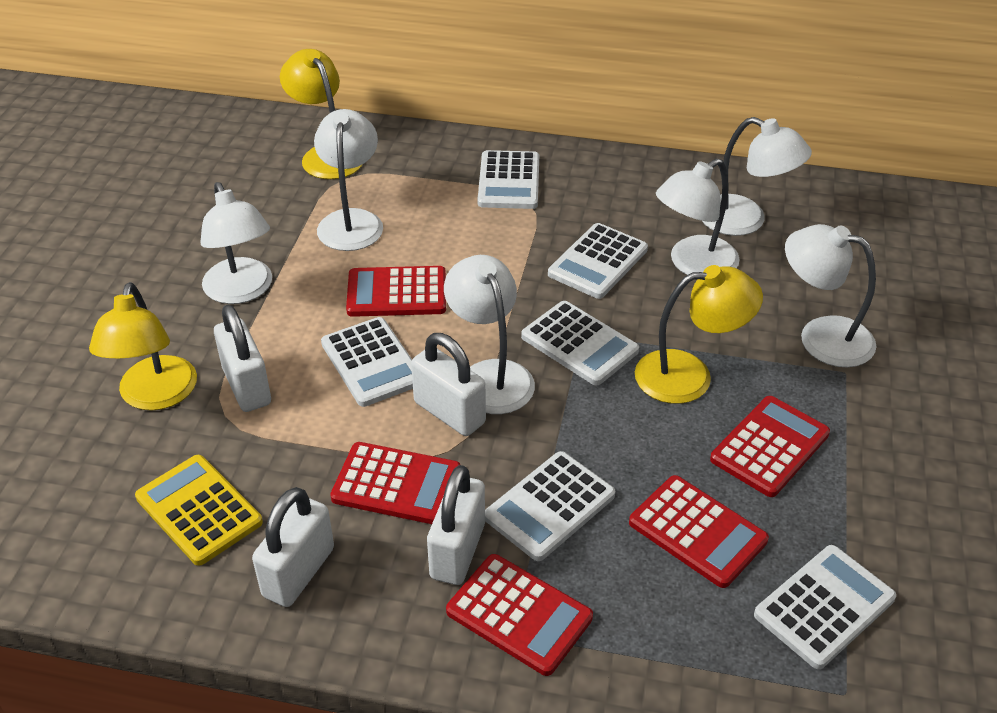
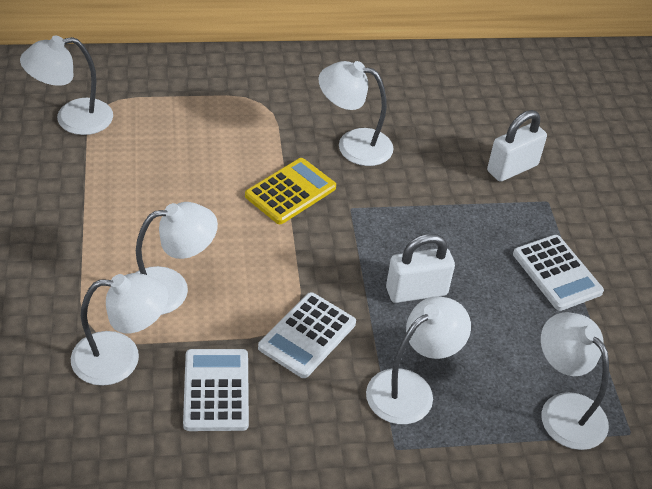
red calculator: 5 -> 0
white calculator: 6 -> 3
white padlock: 4 -> 2
yellow lamp: 3 -> 0

